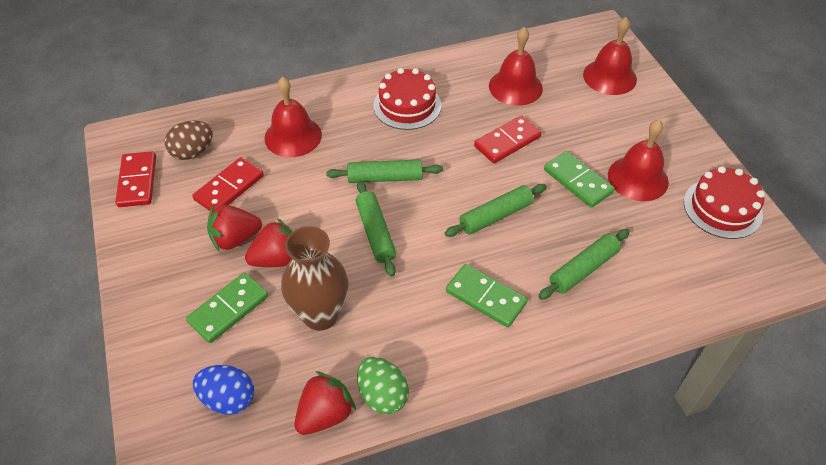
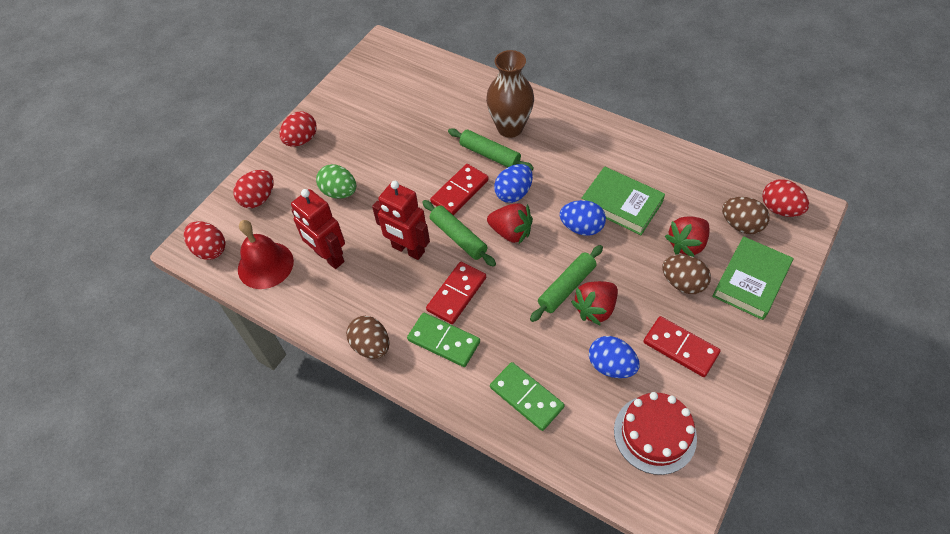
blue egg: 1 -> 3
brown egg: 1 -> 3
green book: 0 -> 2
green domino: 3 -> 2
green rolling pin: 4 -> 3
red bell: 4 -> 1
red cake: 2 -> 1
red egg: 0 -> 4
red robot: 0 -> 2

